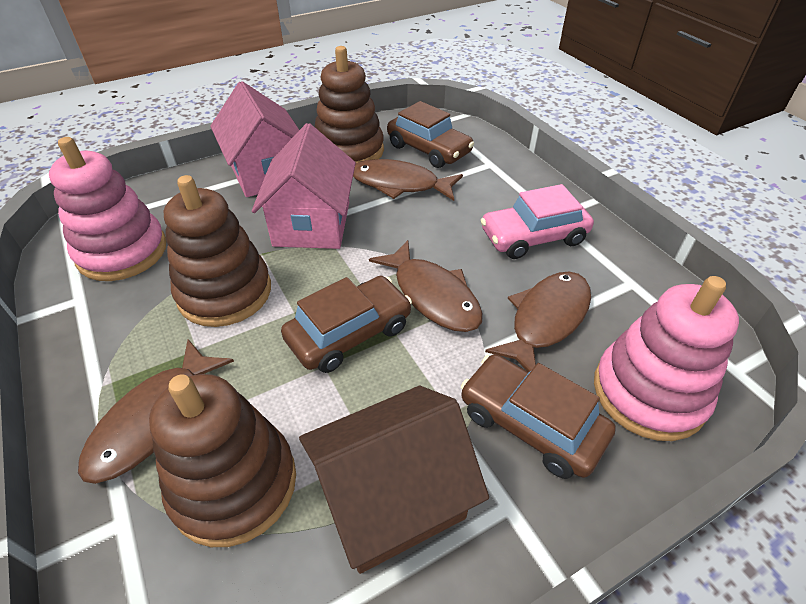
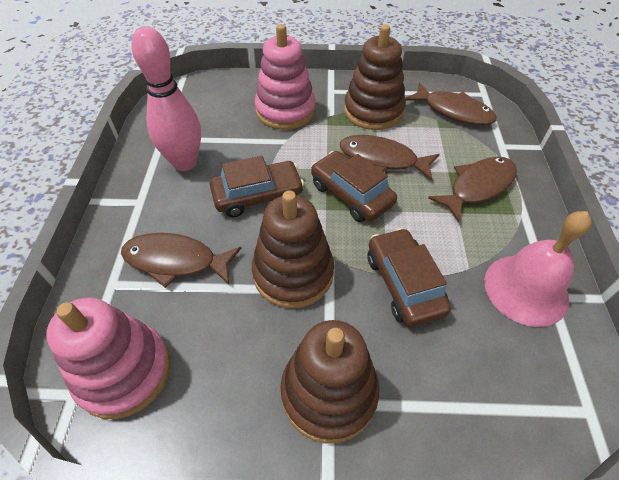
brown house: 1 -> 0
pink bell: 0 -> 1
pink bowling pin: 0 -> 1
pink car: 1 -> 0
pink house: 2 -> 0

